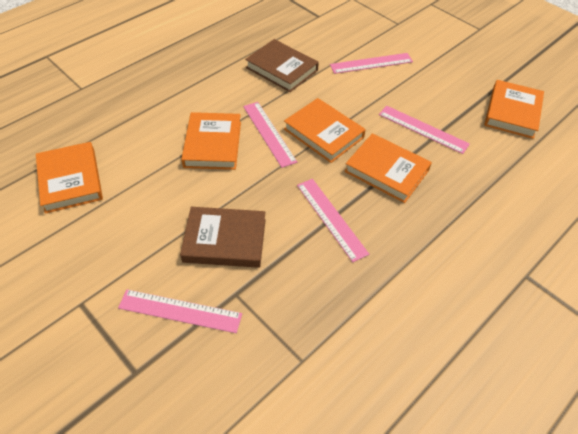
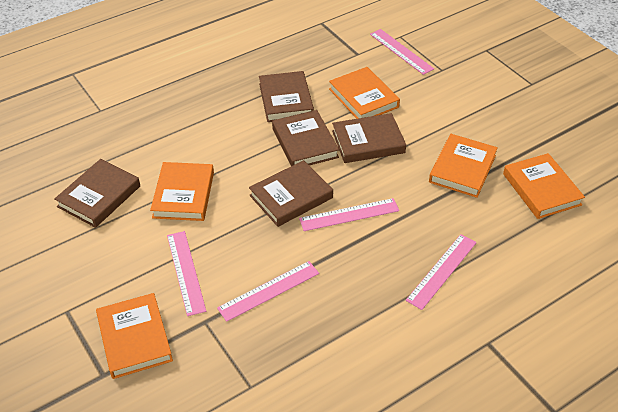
brown book: 2 -> 5

